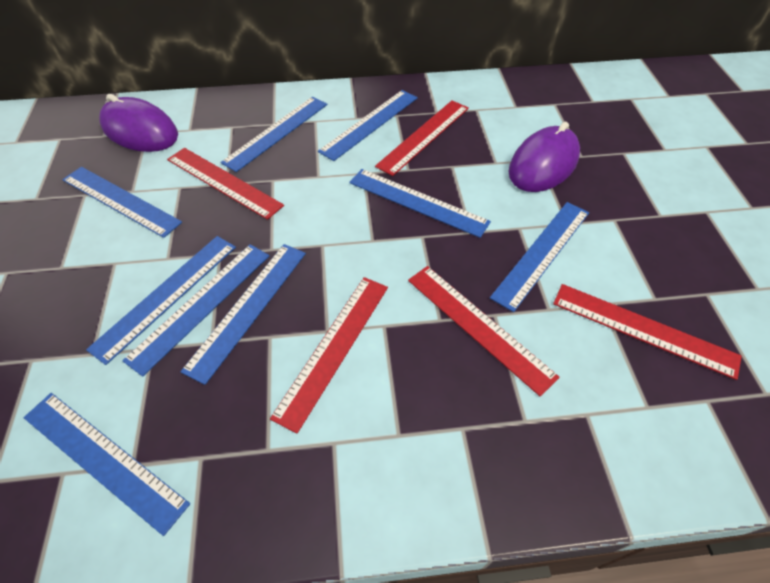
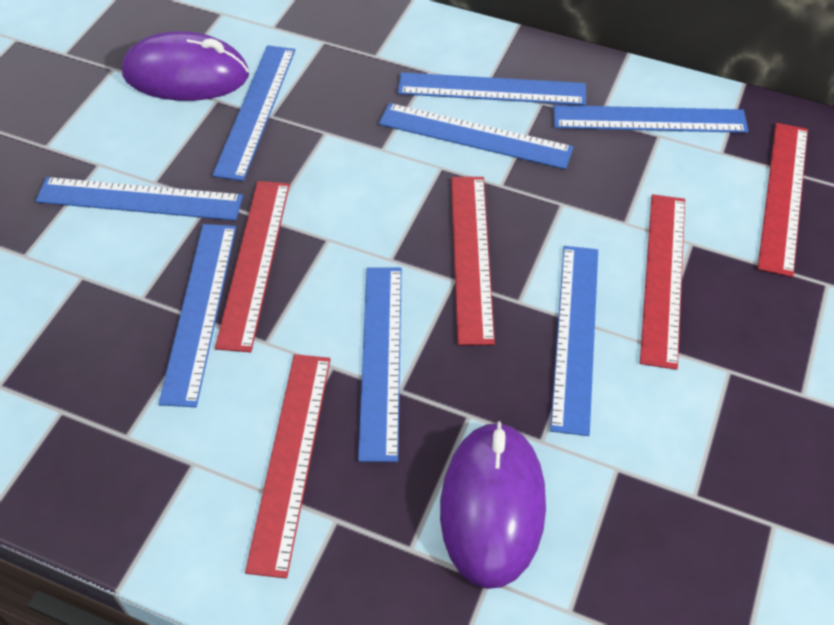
blue ruler: 9 -> 8

